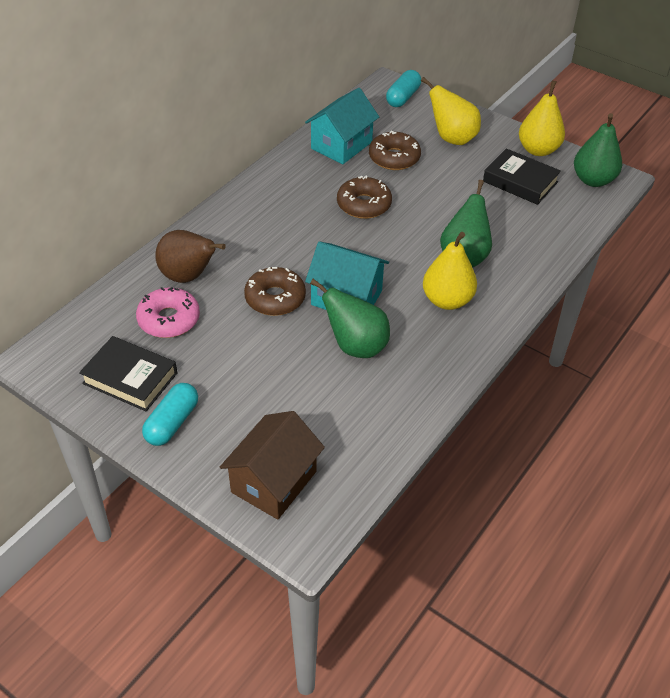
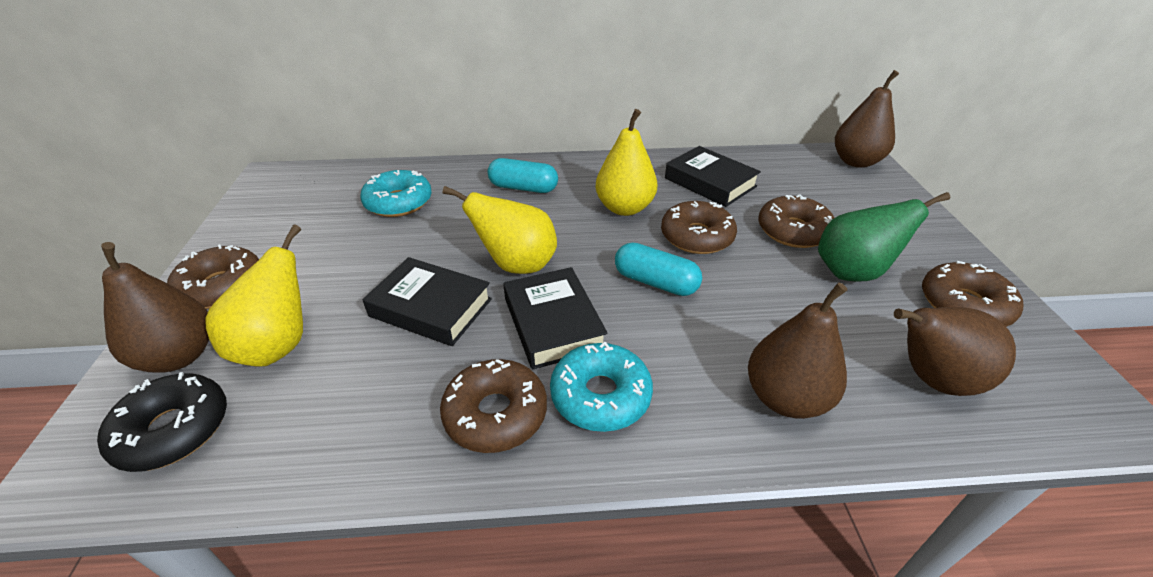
black book: 2 -> 3
black donut: 0 -> 1
brown donut: 3 -> 5
brown house: 1 -> 0
brown pear: 1 -> 4
green pear: 3 -> 1
pink donut: 1 -> 0
turquoise donut: 0 -> 2
turquoise house: 2 -> 0

